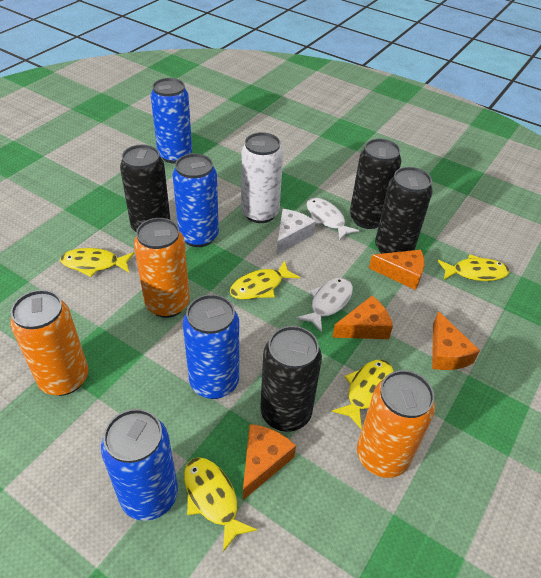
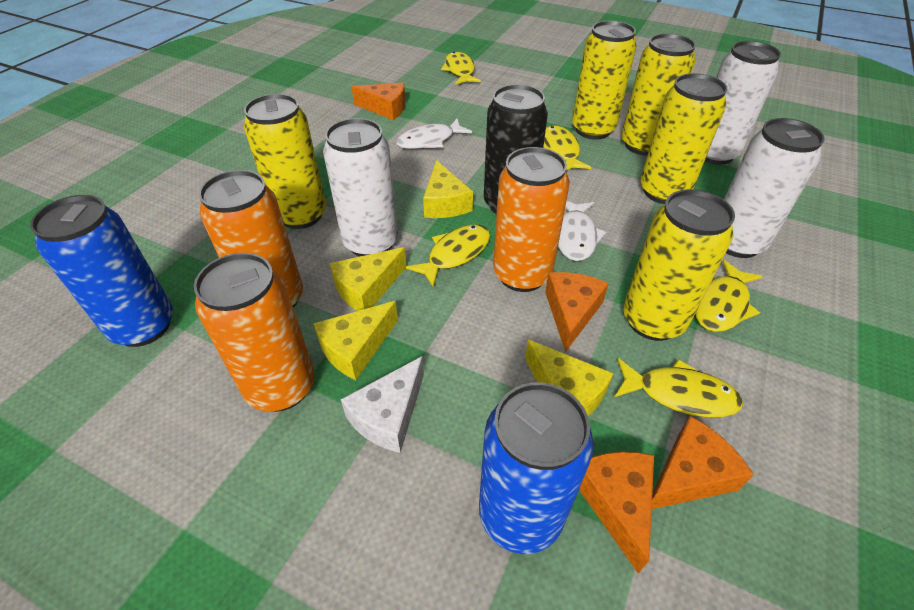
black can: 4 -> 1
blue can: 4 -> 2
white can: 1 -> 3
yellow can: 0 -> 5
yellow cheese: 0 -> 4

